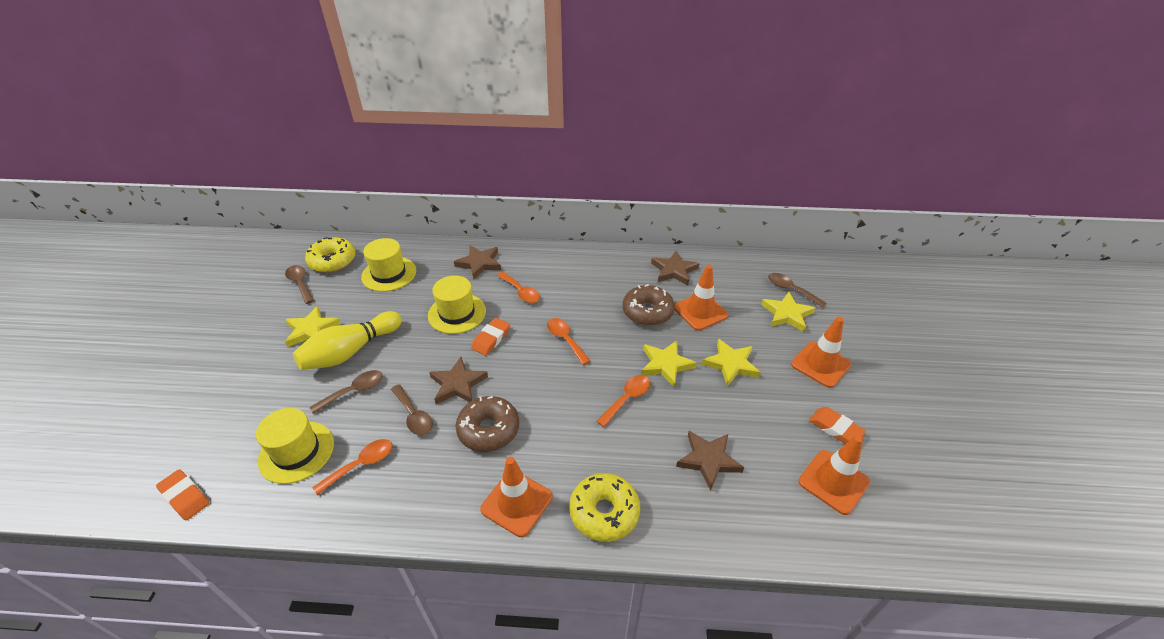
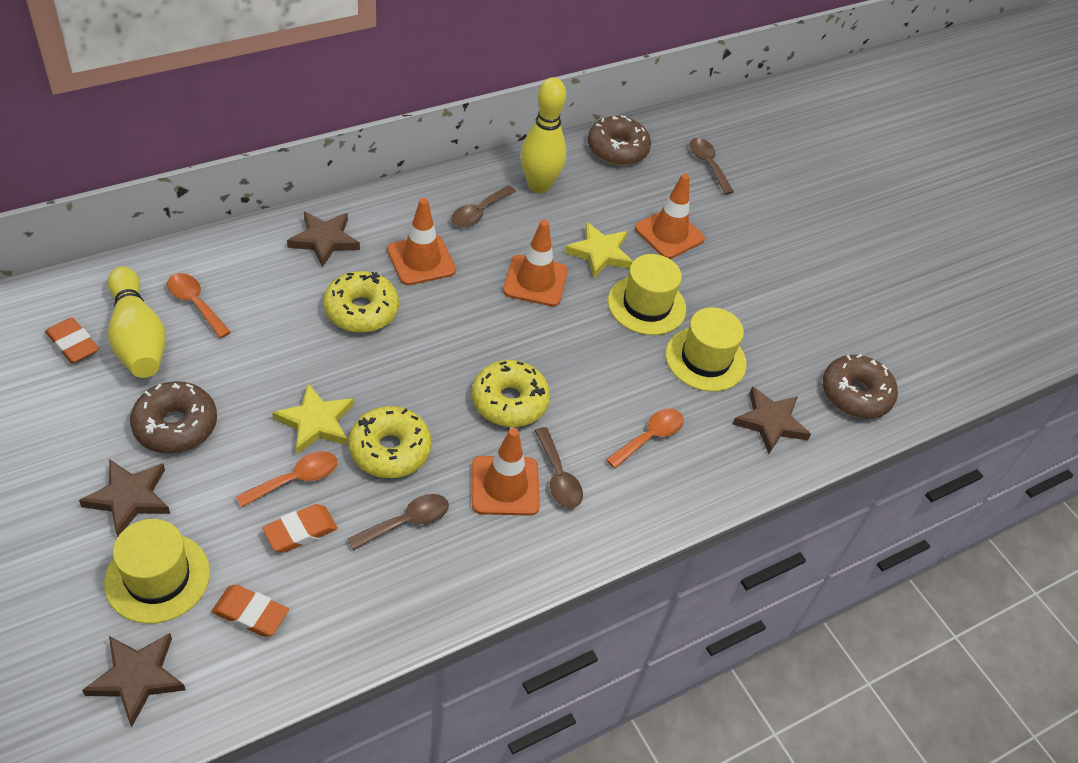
brown donut: 2 -> 3
orange spoon: 4 -> 3
yellow bowling pin: 1 -> 2
yellow donut: 2 -> 3
yellow star: 4 -> 2

